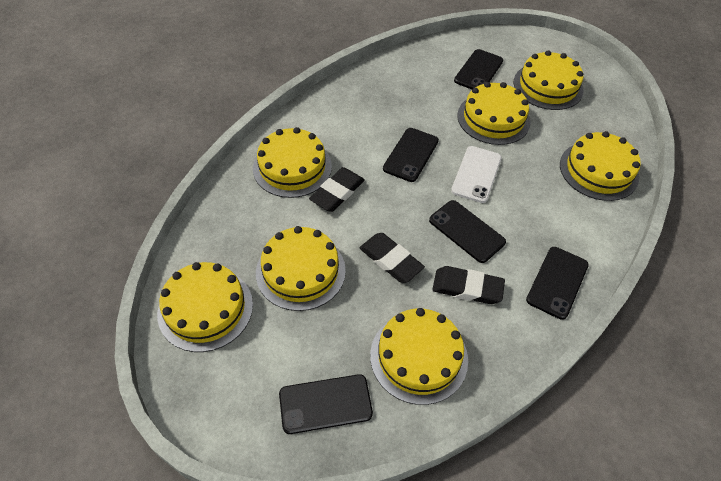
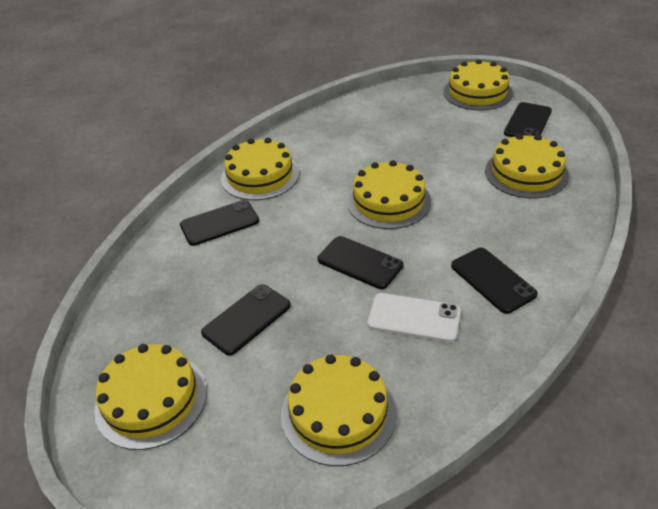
black eraser: 3 -> 0
yellow cake: 7 -> 6

